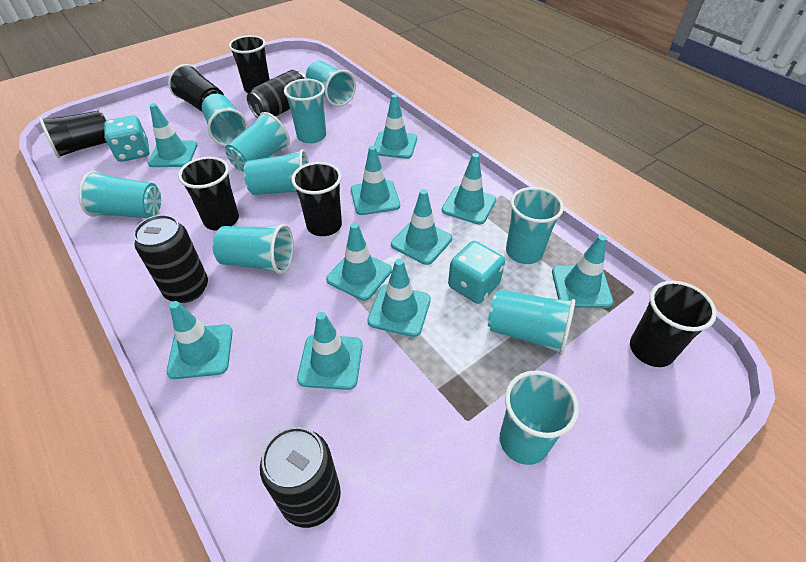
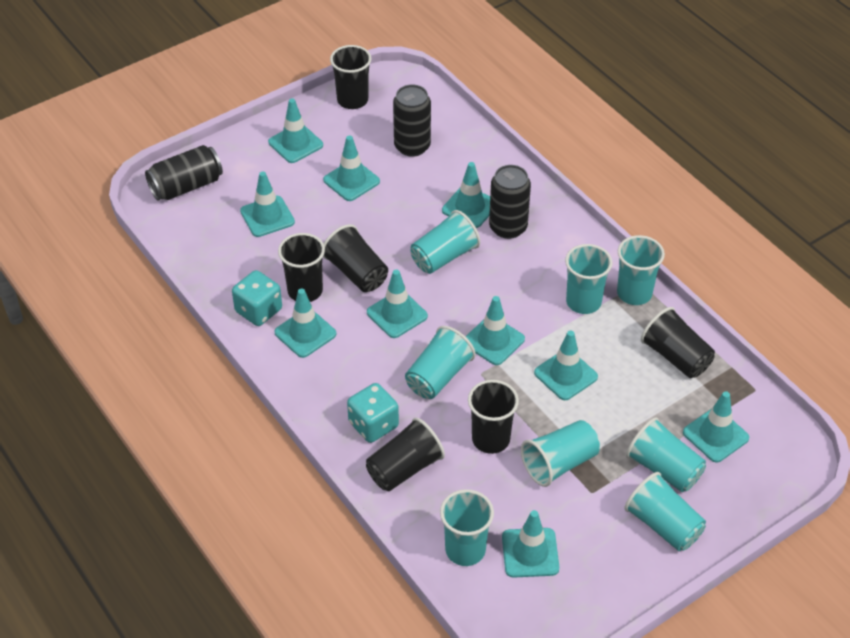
turquoise cup: 10 -> 8

